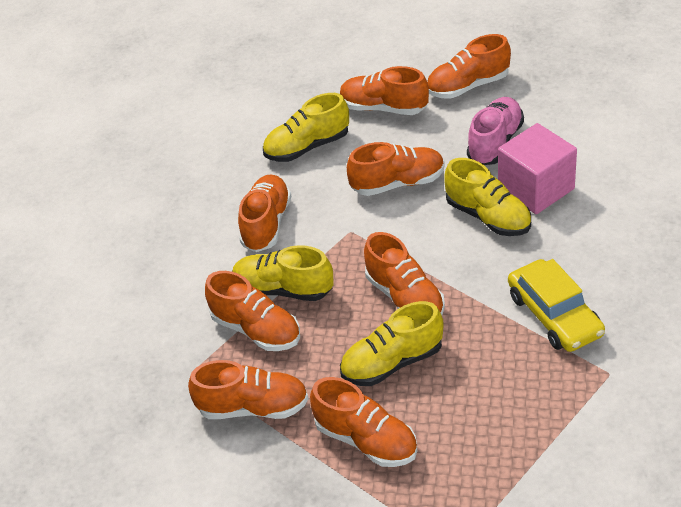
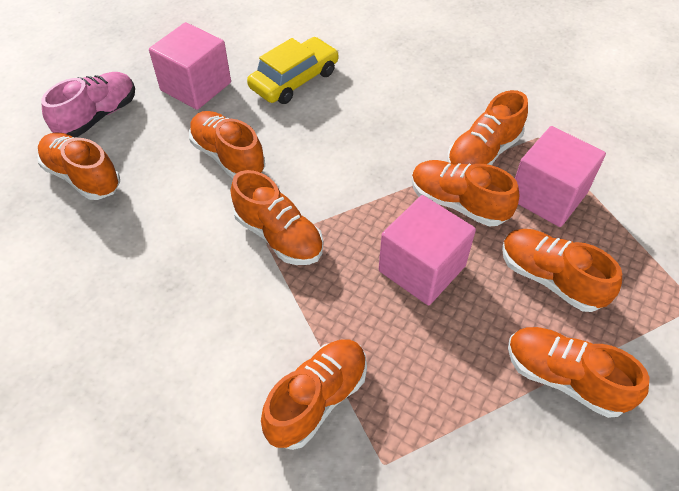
pink cube: 1 -> 3
yellow shoe: 4 -> 0

